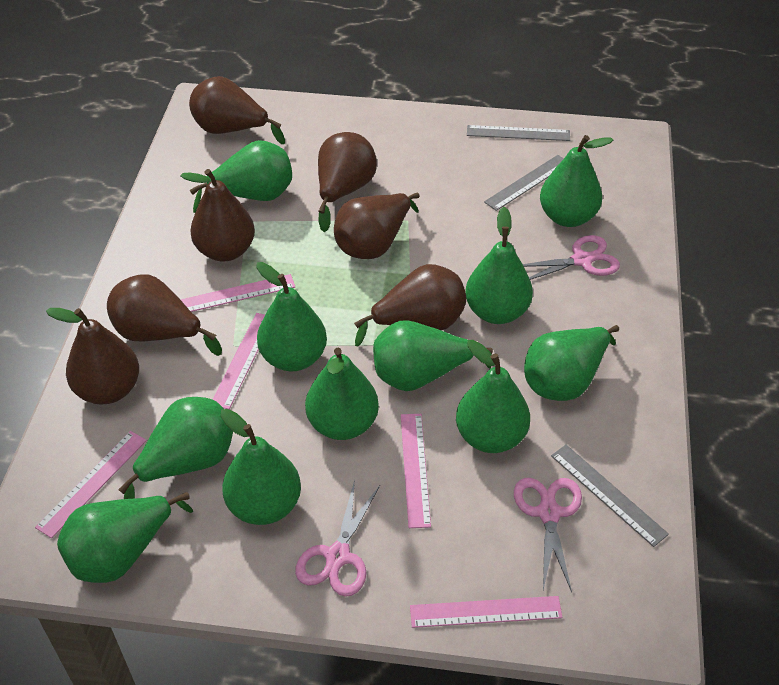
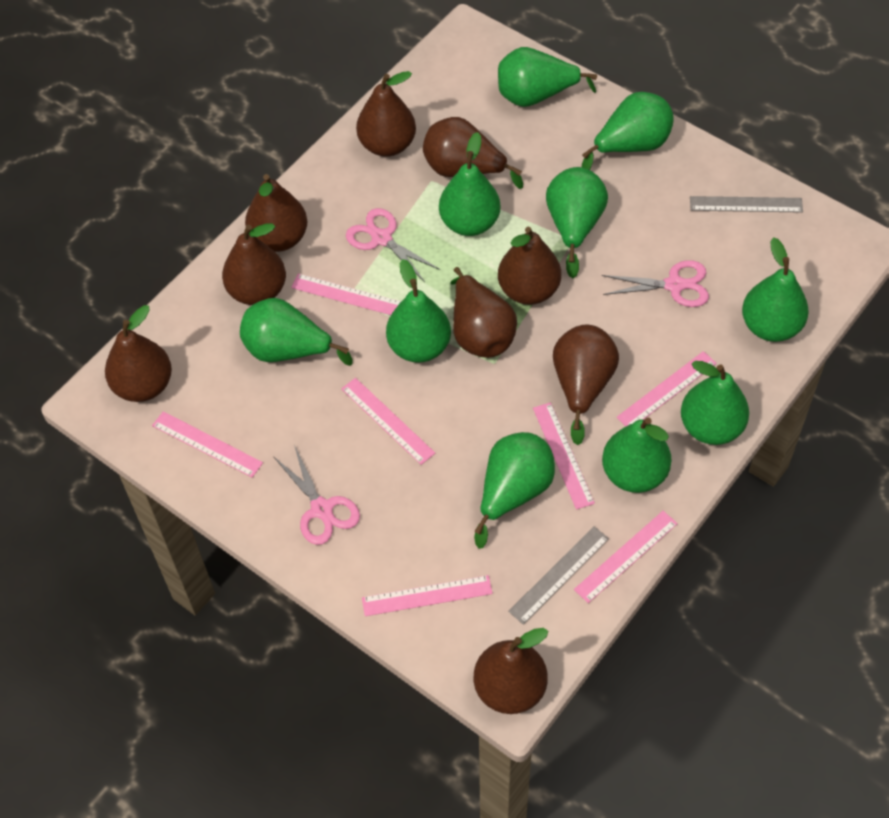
brown pear: 7 -> 9
green pear: 11 -> 10
grey ruler: 3 -> 2
pink ruler: 5 -> 7

